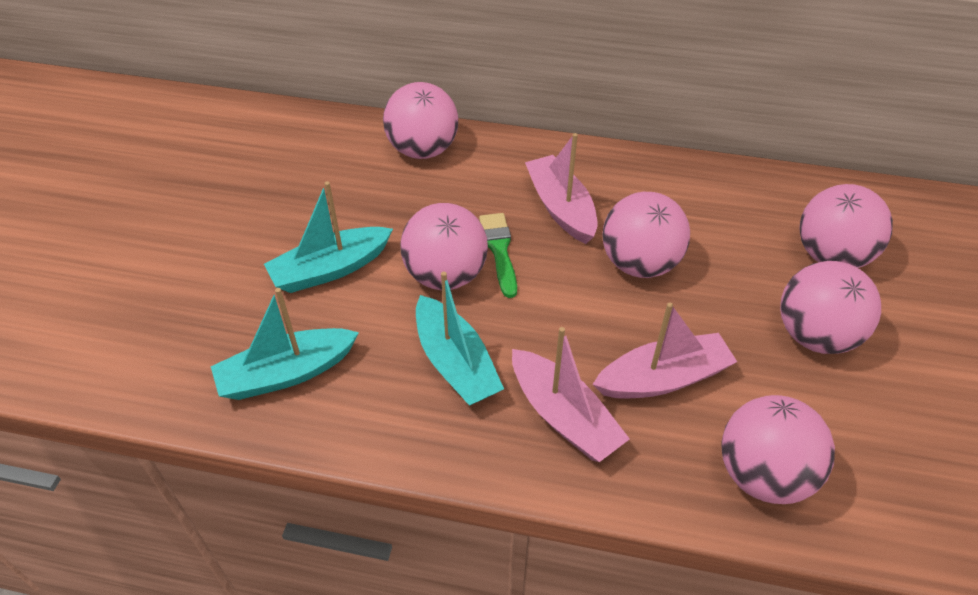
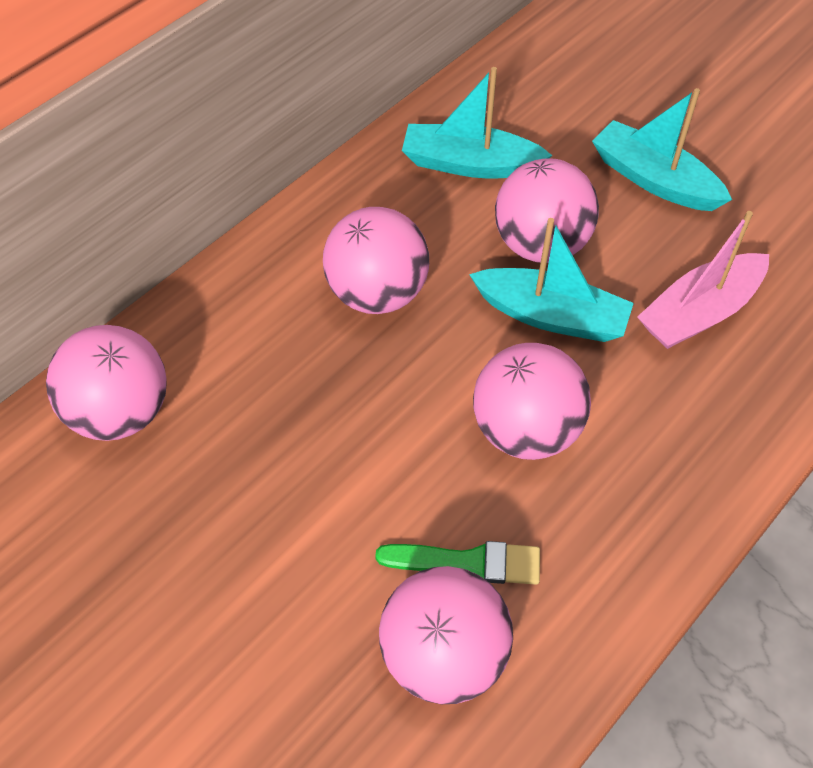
pink ball: 6 -> 5
pink boat: 3 -> 1

